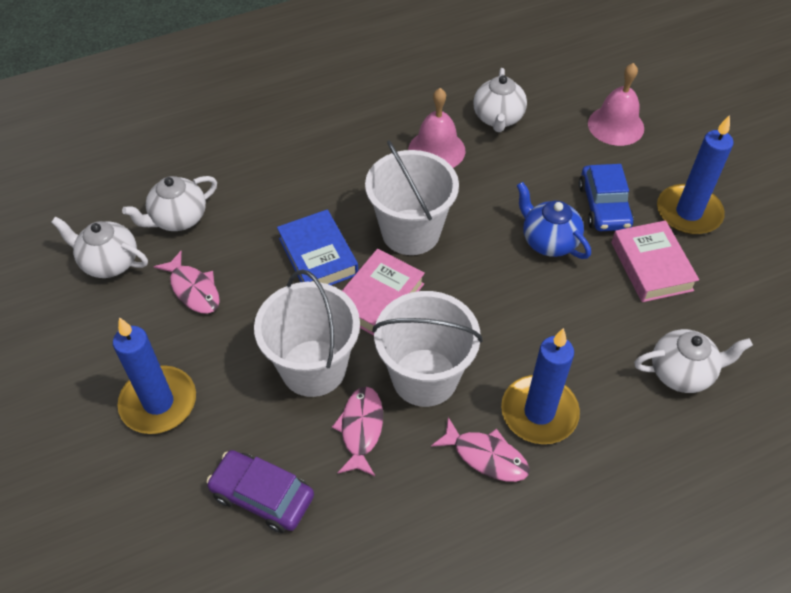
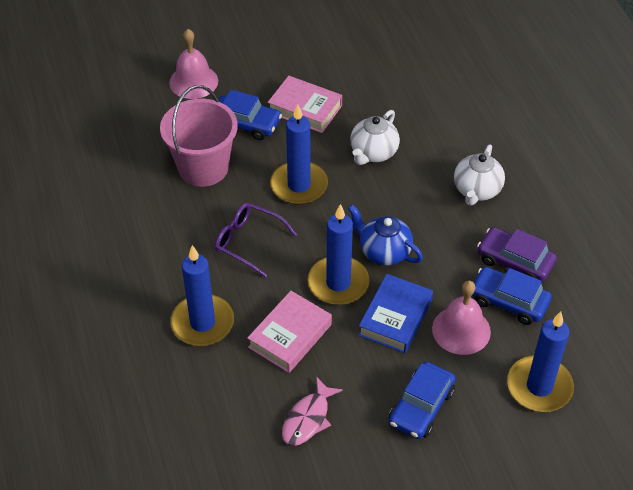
blue candle: 3 -> 4
blue car: 1 -> 3
pink bucket: 0 -> 1
pink fish: 3 -> 1
purple glasses: 0 -> 1
white bucket: 3 -> 0
white teapot: 4 -> 2

